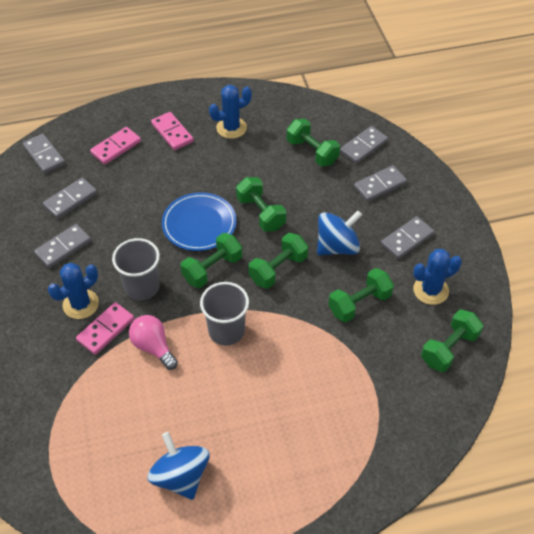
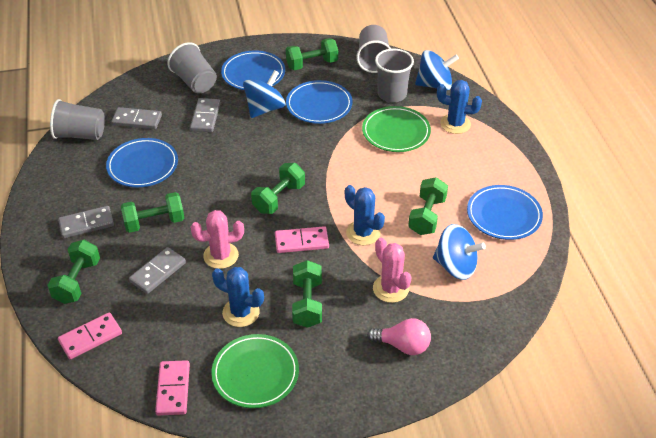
blue plate: 1 -> 4
blue spinning top: 2 -> 3
green plate: 0 -> 2
grey cup: 2 -> 4
grey domino: 6 -> 4
pink cactus: 0 -> 2

